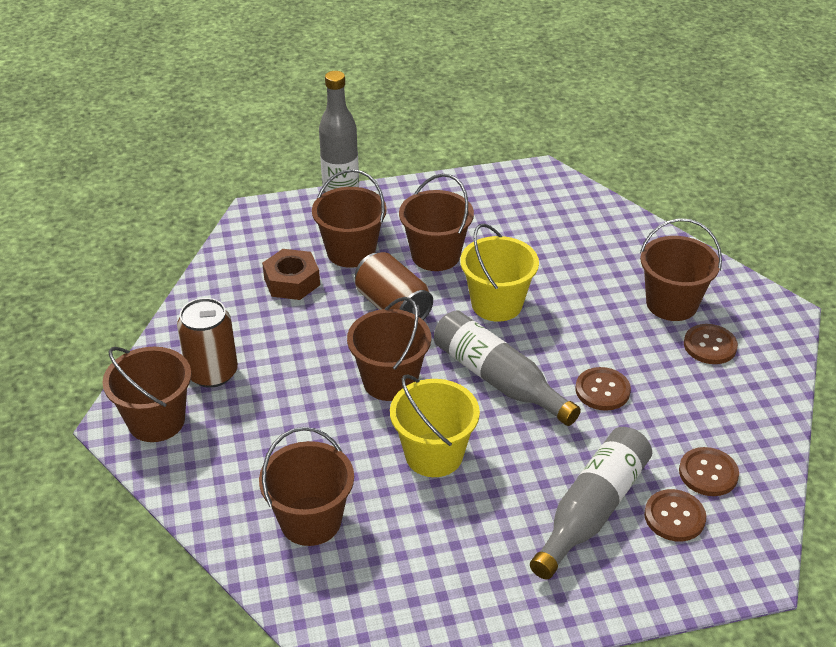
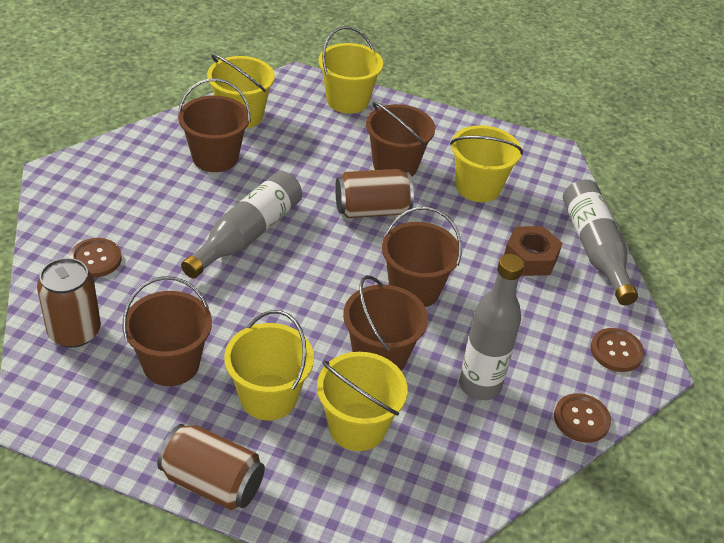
brown bucket: 6 -> 5
brown button: 4 -> 3
brown can: 2 -> 3
yellow bucket: 2 -> 5

